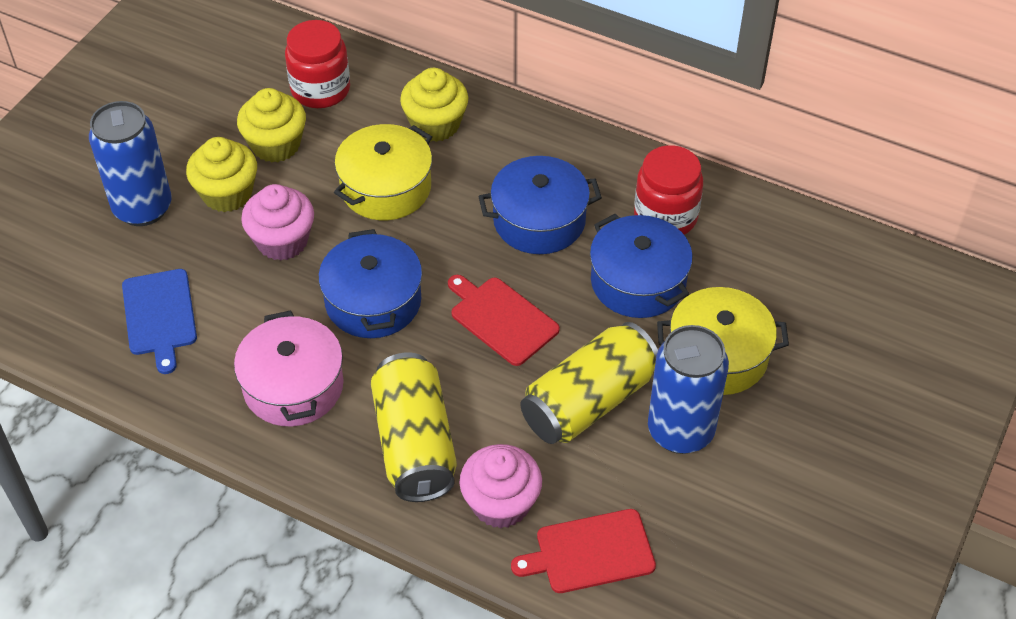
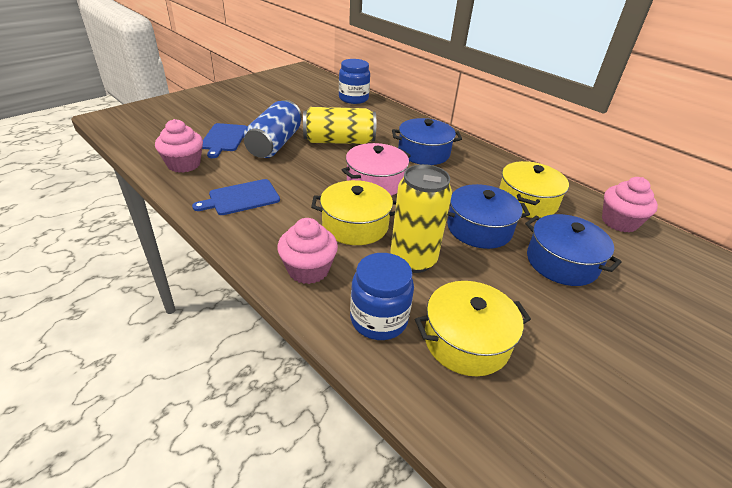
blue can: 2 -> 1
blue cutting board: 1 -> 2
blue jar: 0 -> 2
pink cupcake: 2 -> 3
red cutting board: 2 -> 0
red jar: 2 -> 0
yellow cupcake: 3 -> 0
yellow pot: 2 -> 3

